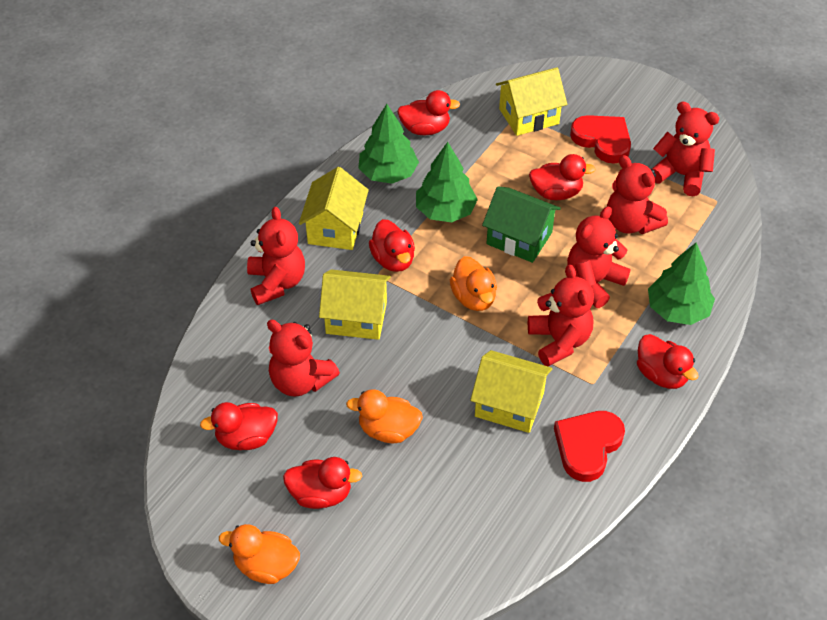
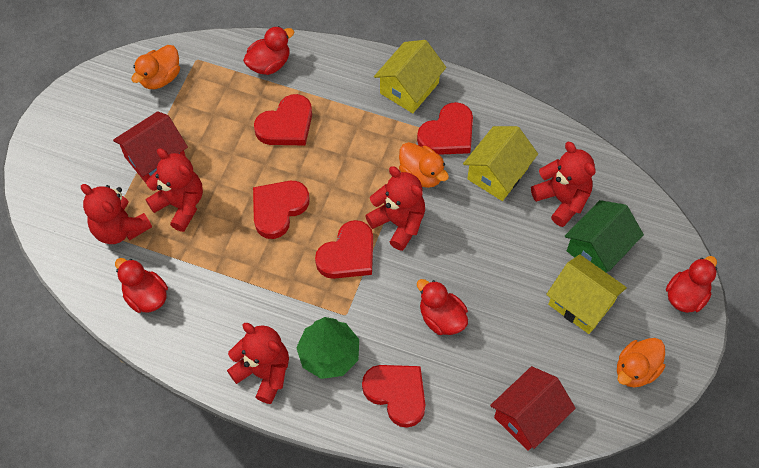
green tree: 3 -> 1
red duck: 6 -> 4
red heart: 2 -> 5
red house: 0 -> 2
red teddy bear: 6 -> 5
yellow house: 4 -> 3

